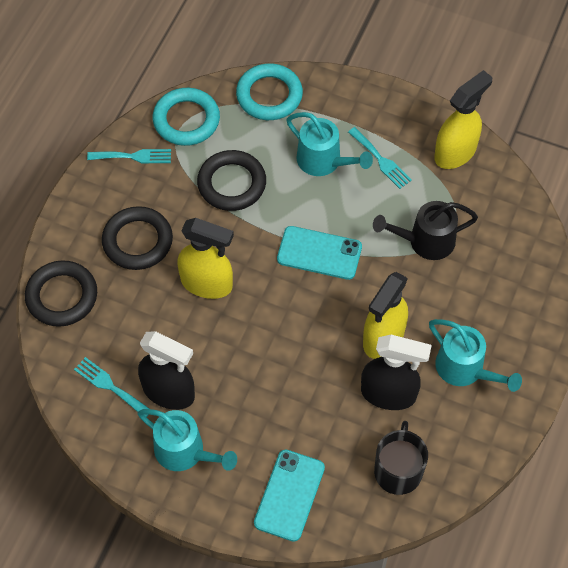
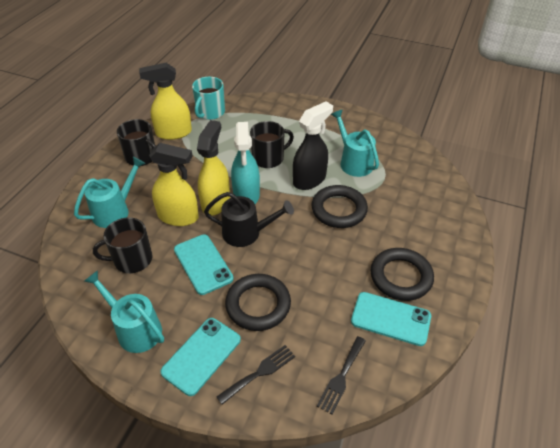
black fork: 0 -> 2
black mug: 1 -> 3
black spray bottle: 2 -> 1
turquoise fork: 3 -> 0
turquoise mug: 0 -> 1
turquoise phone: 2 -> 3
turquoise ring: 2 -> 0
turquoise spray bottle: 0 -> 1

